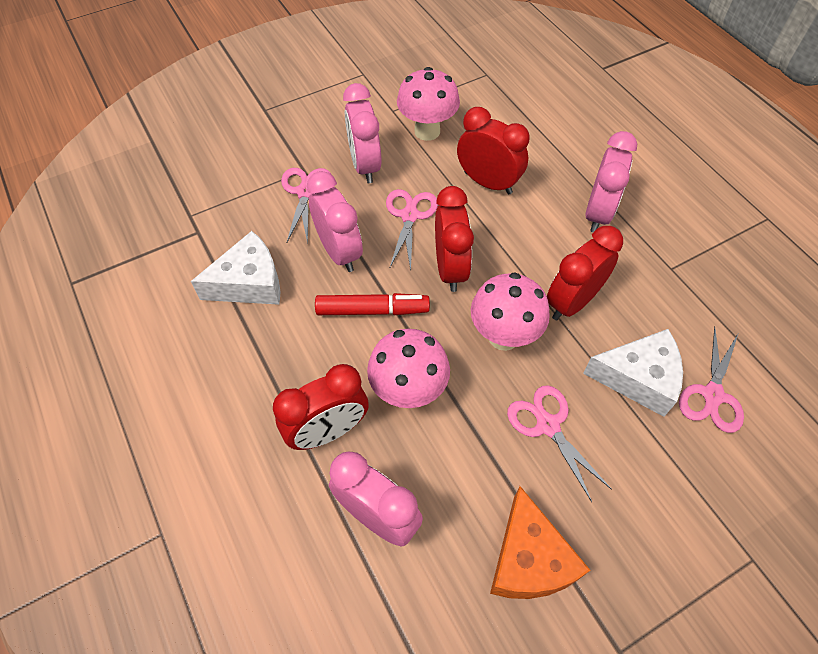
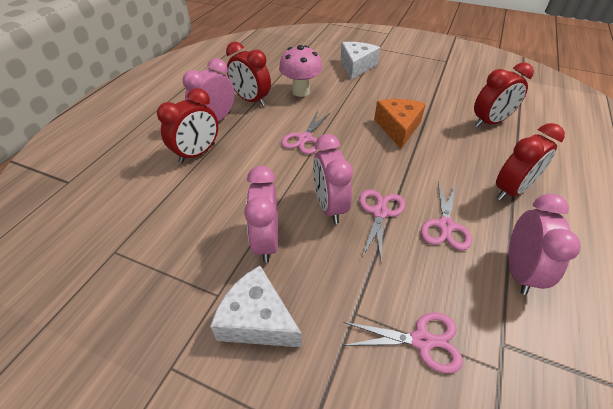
pink mushroom: 3 -> 1
red marker: 1 -> 0

